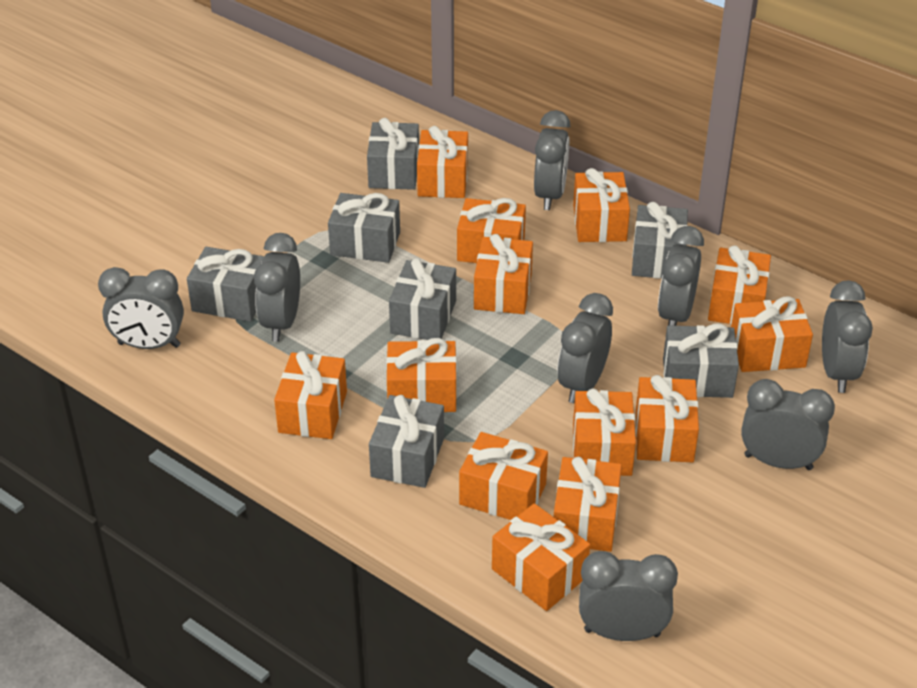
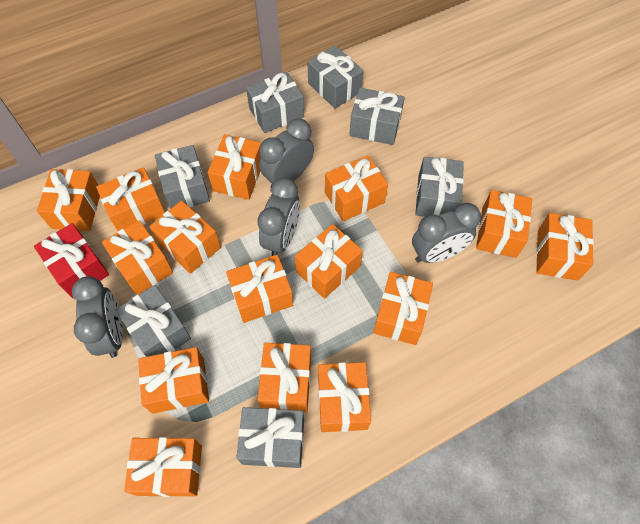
grey clock: 8 -> 4
orange gift: 13 -> 15
red gift: 0 -> 1

